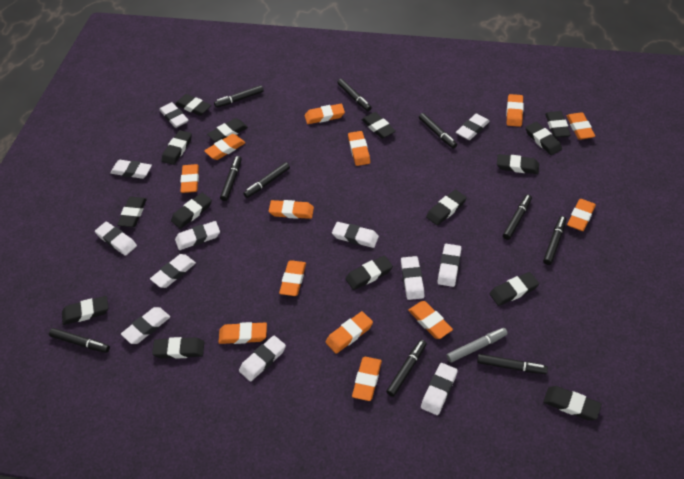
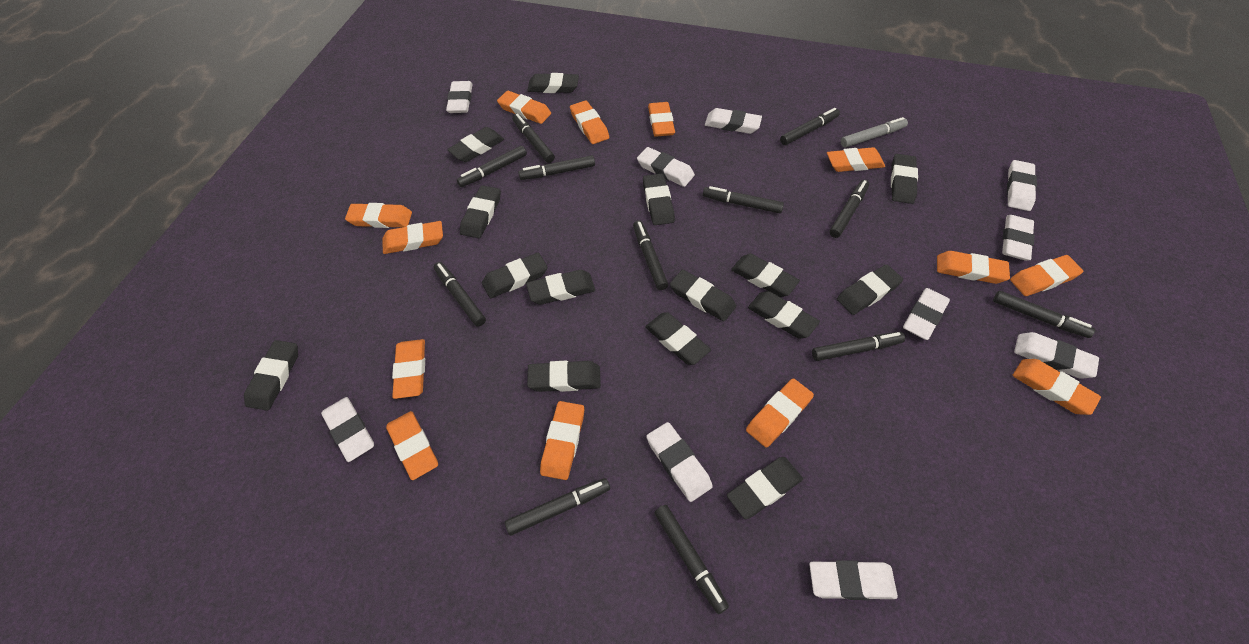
black marker: 10 -> 12
white eraser: 12 -> 10

